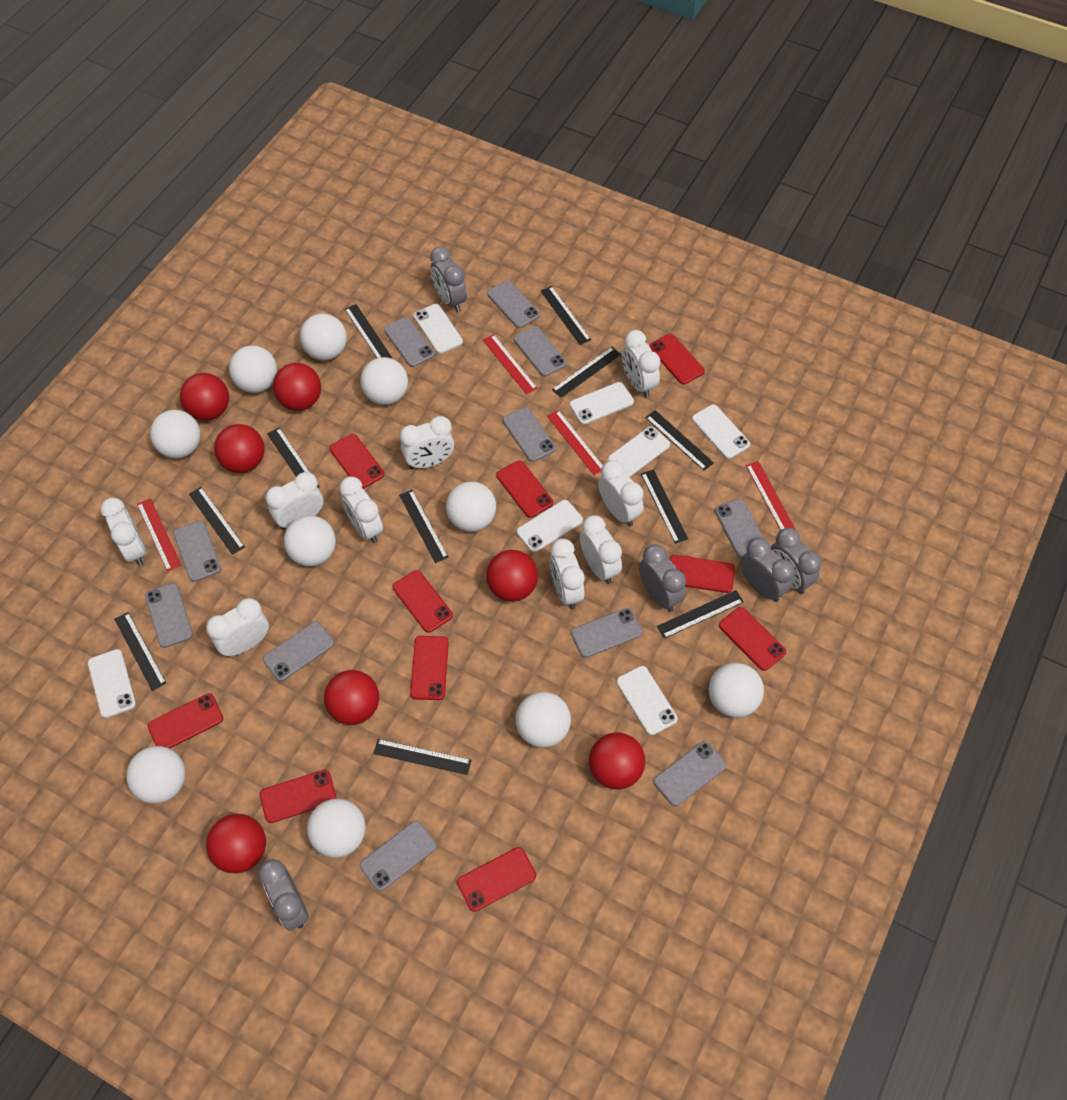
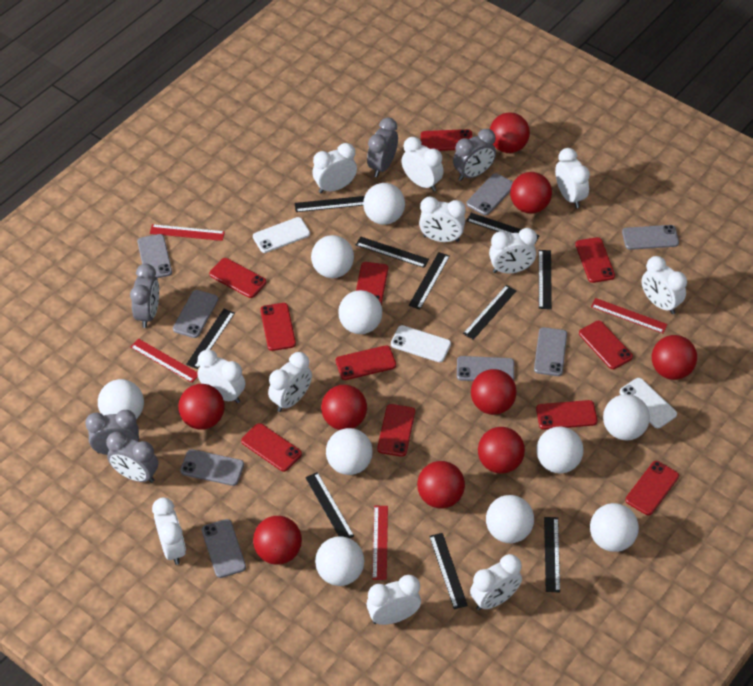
black ruler: 11 -> 10
grey phone: 11 -> 8
red ball: 7 -> 9
red phone: 10 -> 11
white clock: 9 -> 11
white phone: 7 -> 3

